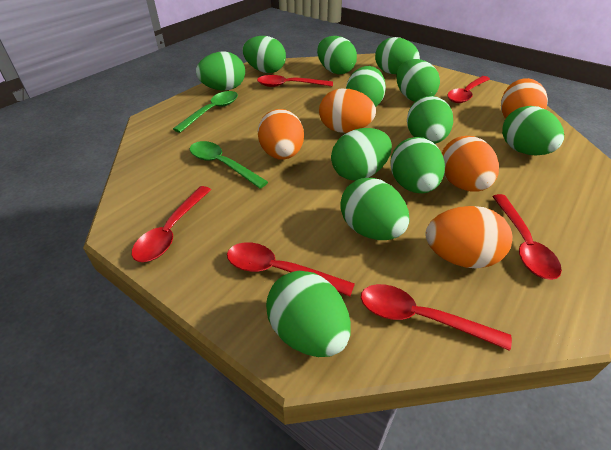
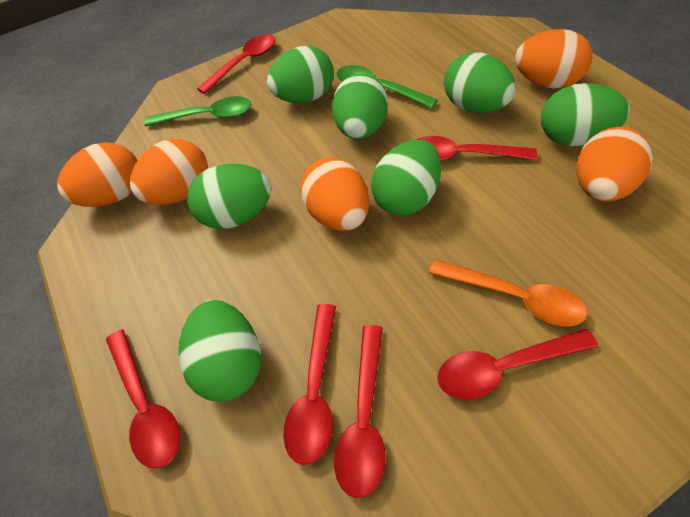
green egg: 12 -> 7
orange spoon: 0 -> 1

